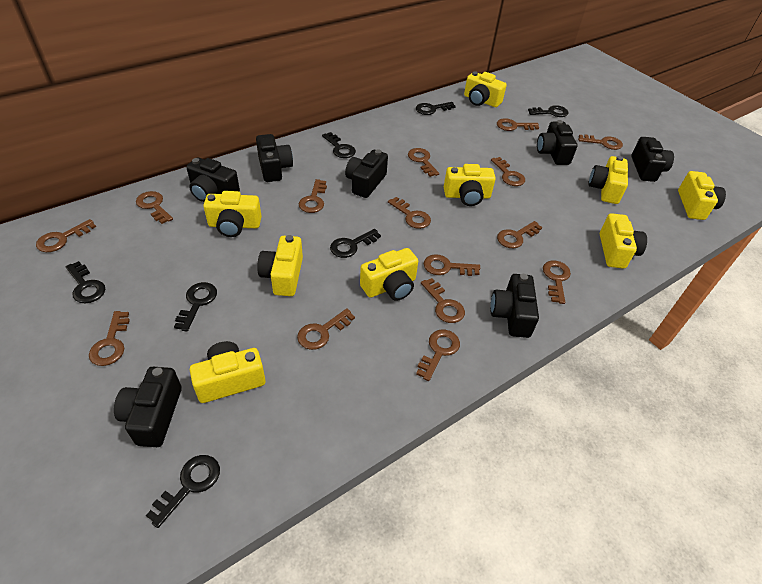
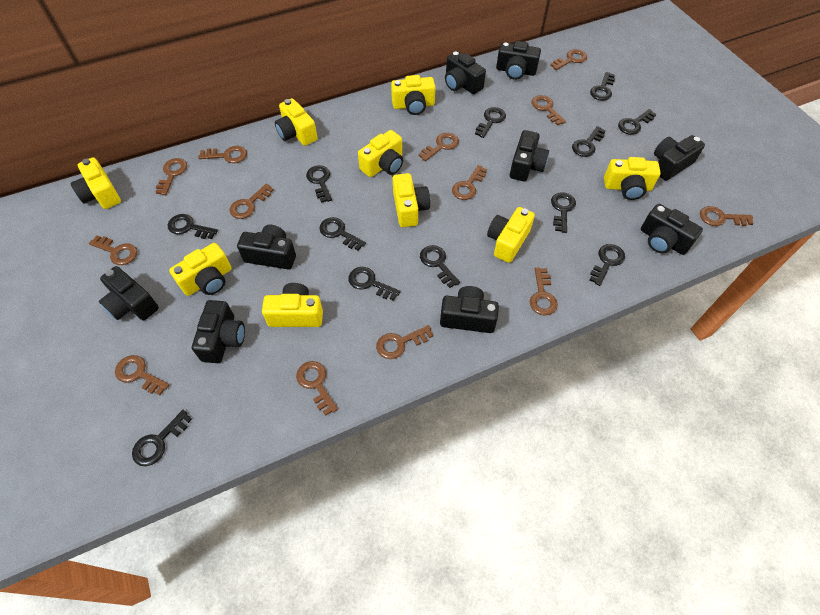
black camera: 7 -> 9
black key: 7 -> 12
brown key: 15 -> 13

